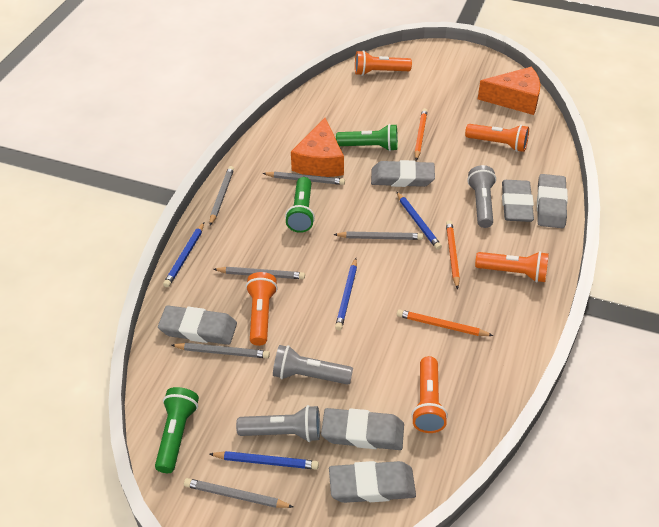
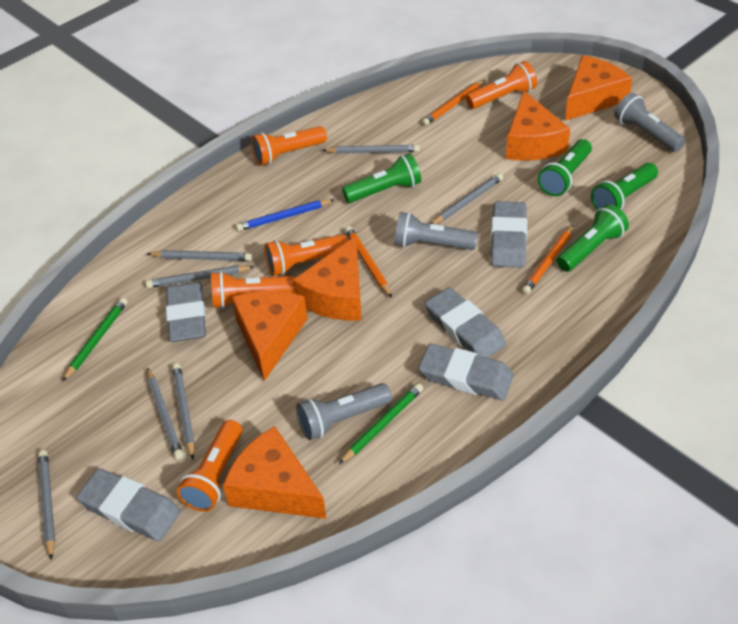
blue pencil: 4 -> 1
green flashlight: 3 -> 4
green pencil: 0 -> 2
grey eraser: 6 -> 5
grey pencil: 6 -> 7
orange cheese: 2 -> 5

